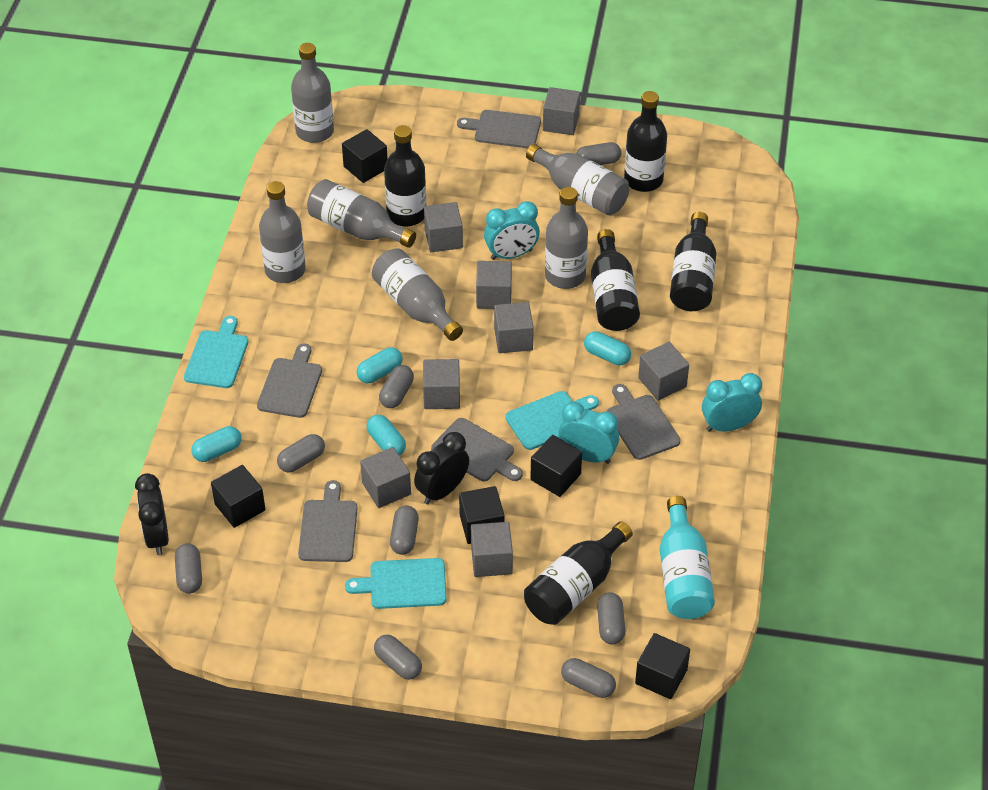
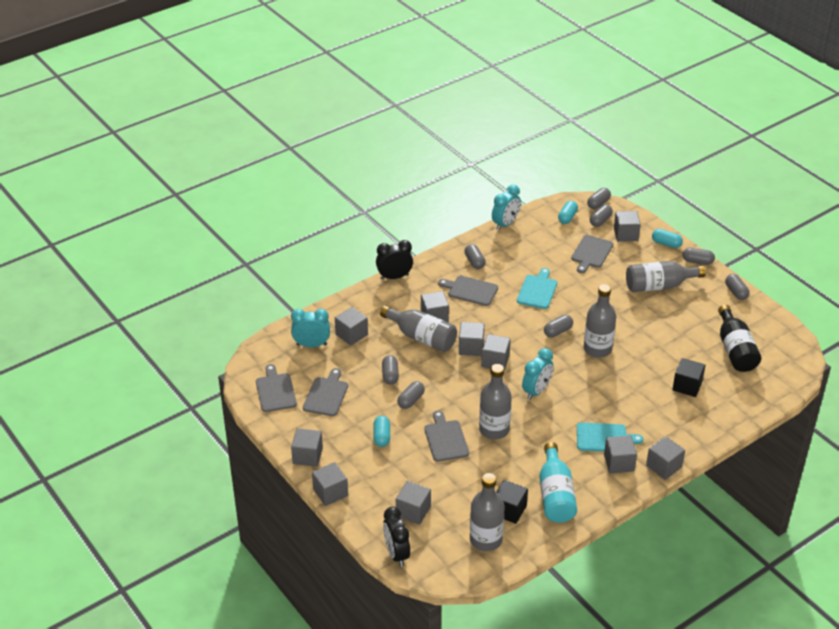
black bottle: 5 -> 1
black cube: 5 -> 2
grey bottle: 6 -> 5
grey cube: 8 -> 10
turquoise capsule: 4 -> 3
turquoise cutting board: 3 -> 2

